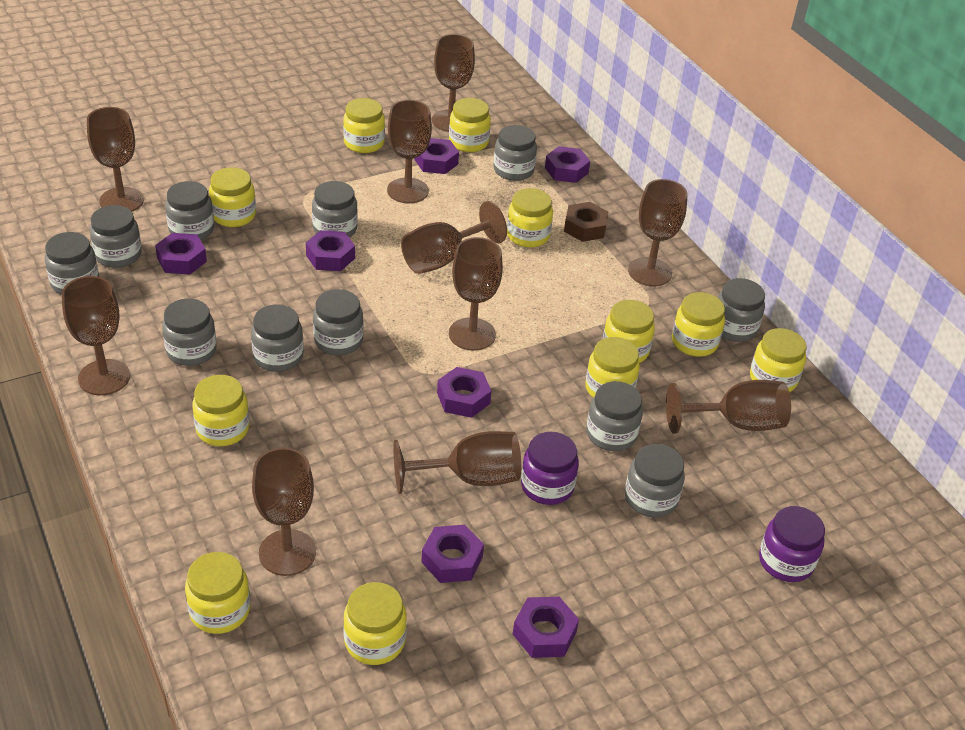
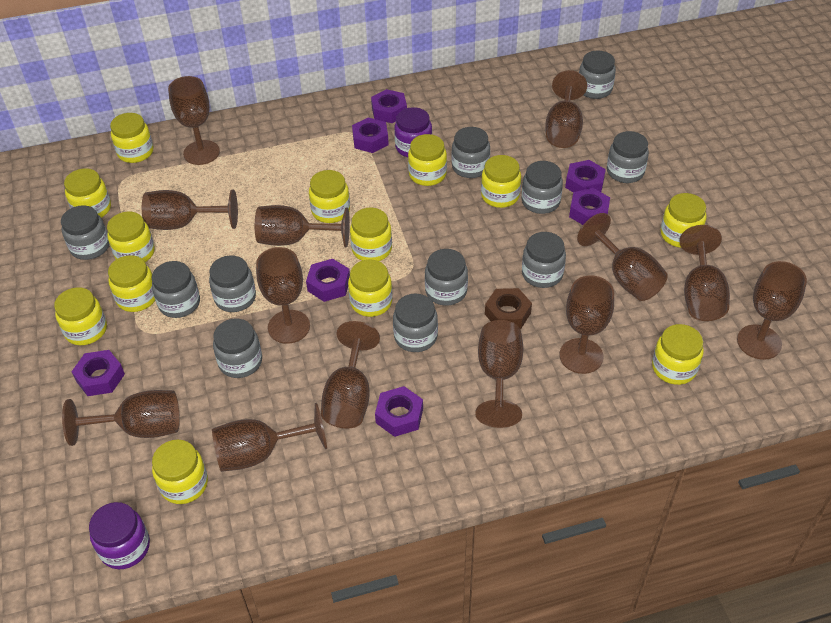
brown goblet: 10 -> 13
yellow jar: 11 -> 13

